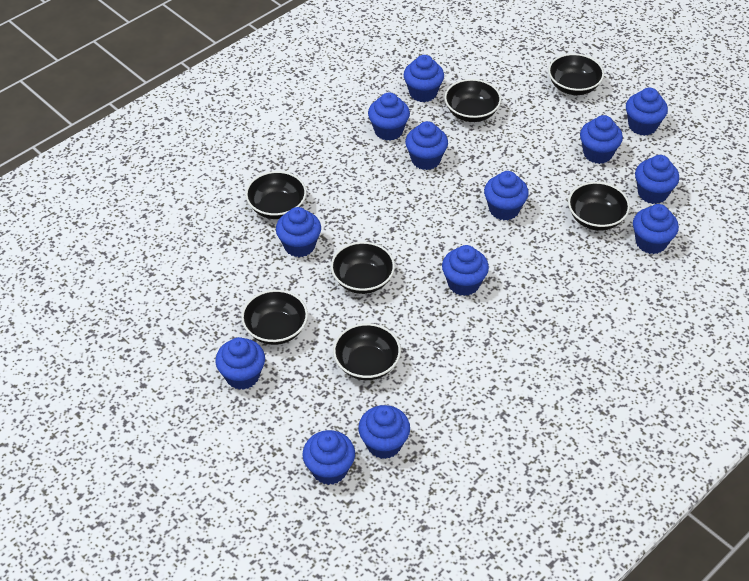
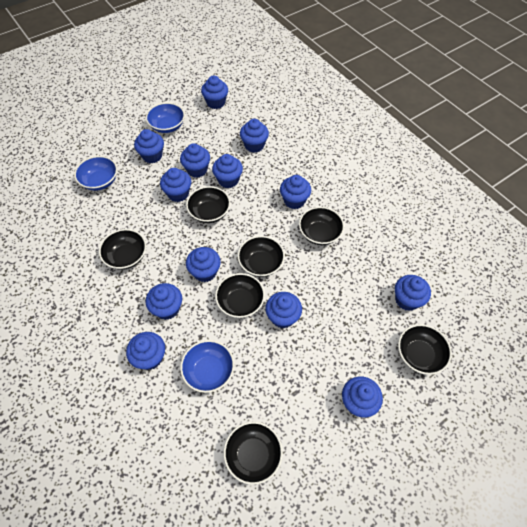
blue bowl: 0 -> 3

